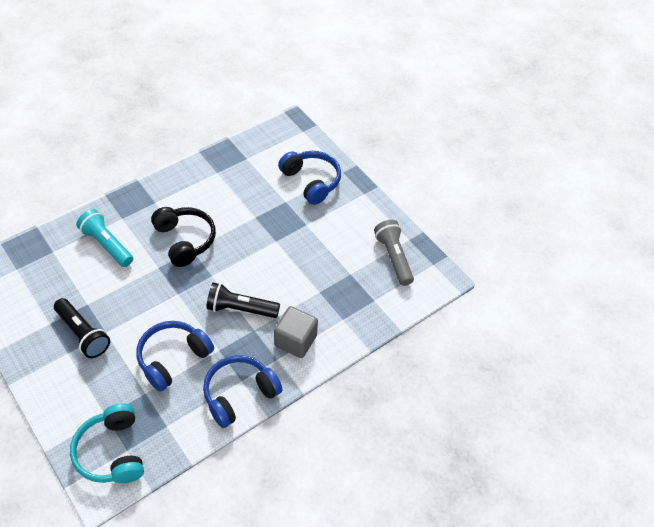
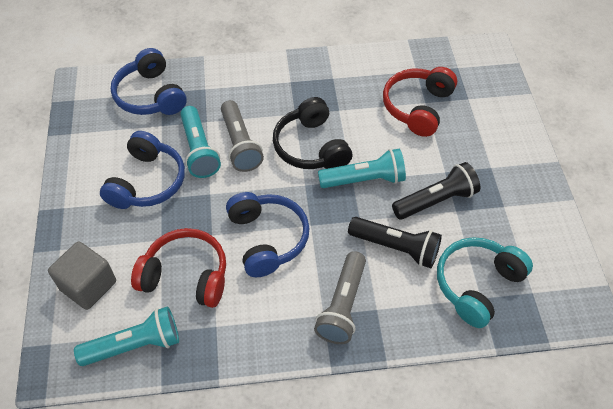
grey flashlight: 1 -> 2
red headphones: 0 -> 2
turquoise flashlight: 1 -> 3

